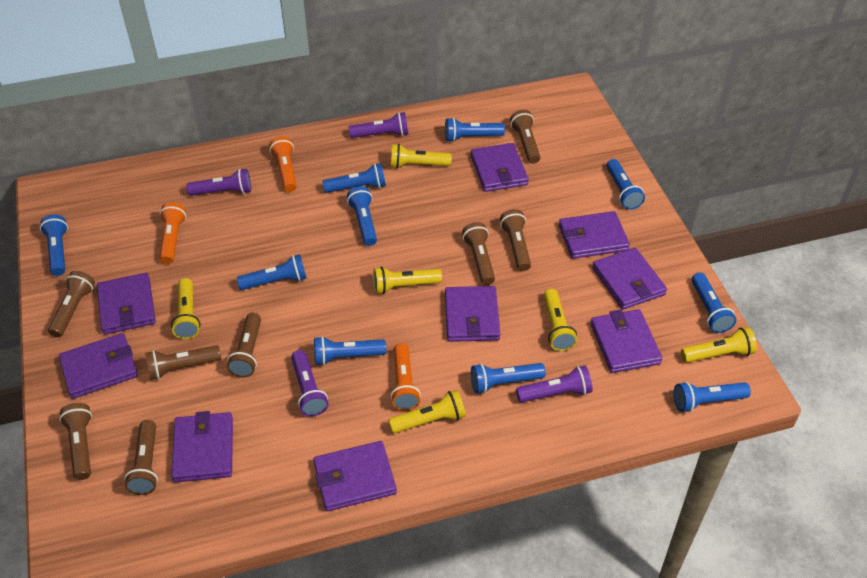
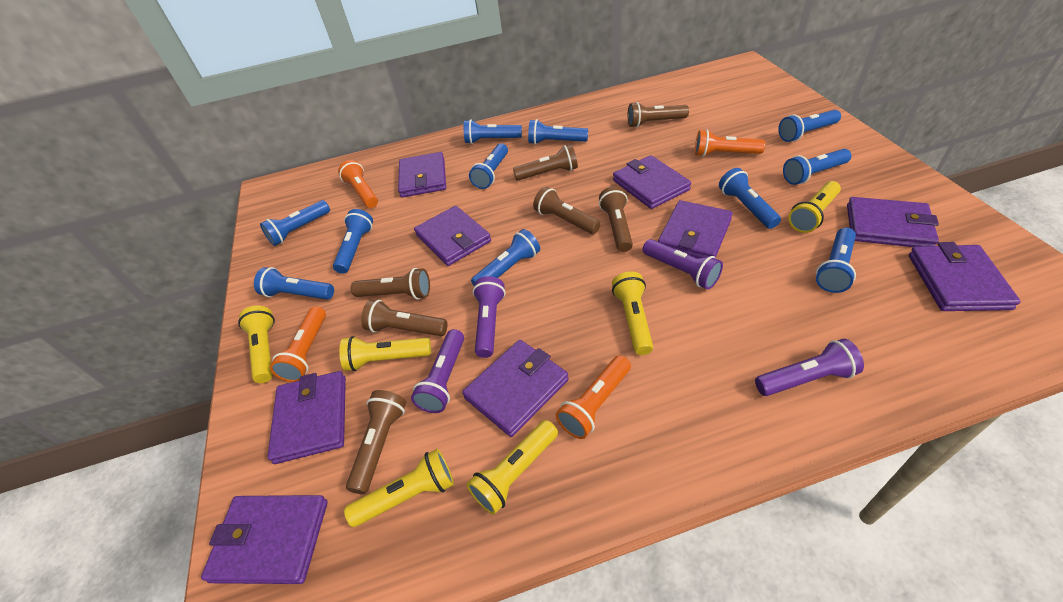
blue flashlight: 10 -> 11
brown flashlight: 8 -> 7
orange flashlight: 3 -> 4

